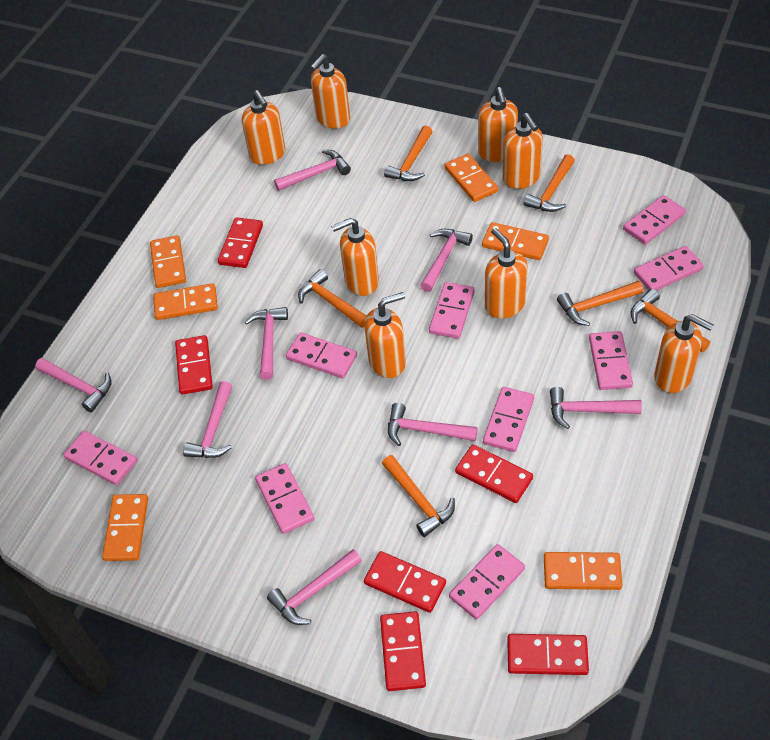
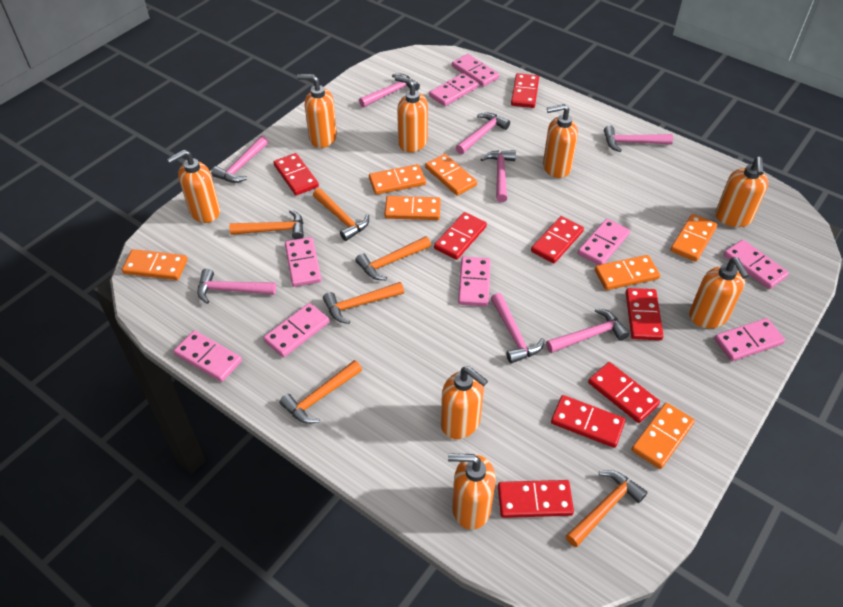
orange domino: 6 -> 7
red domino: 6 -> 8

